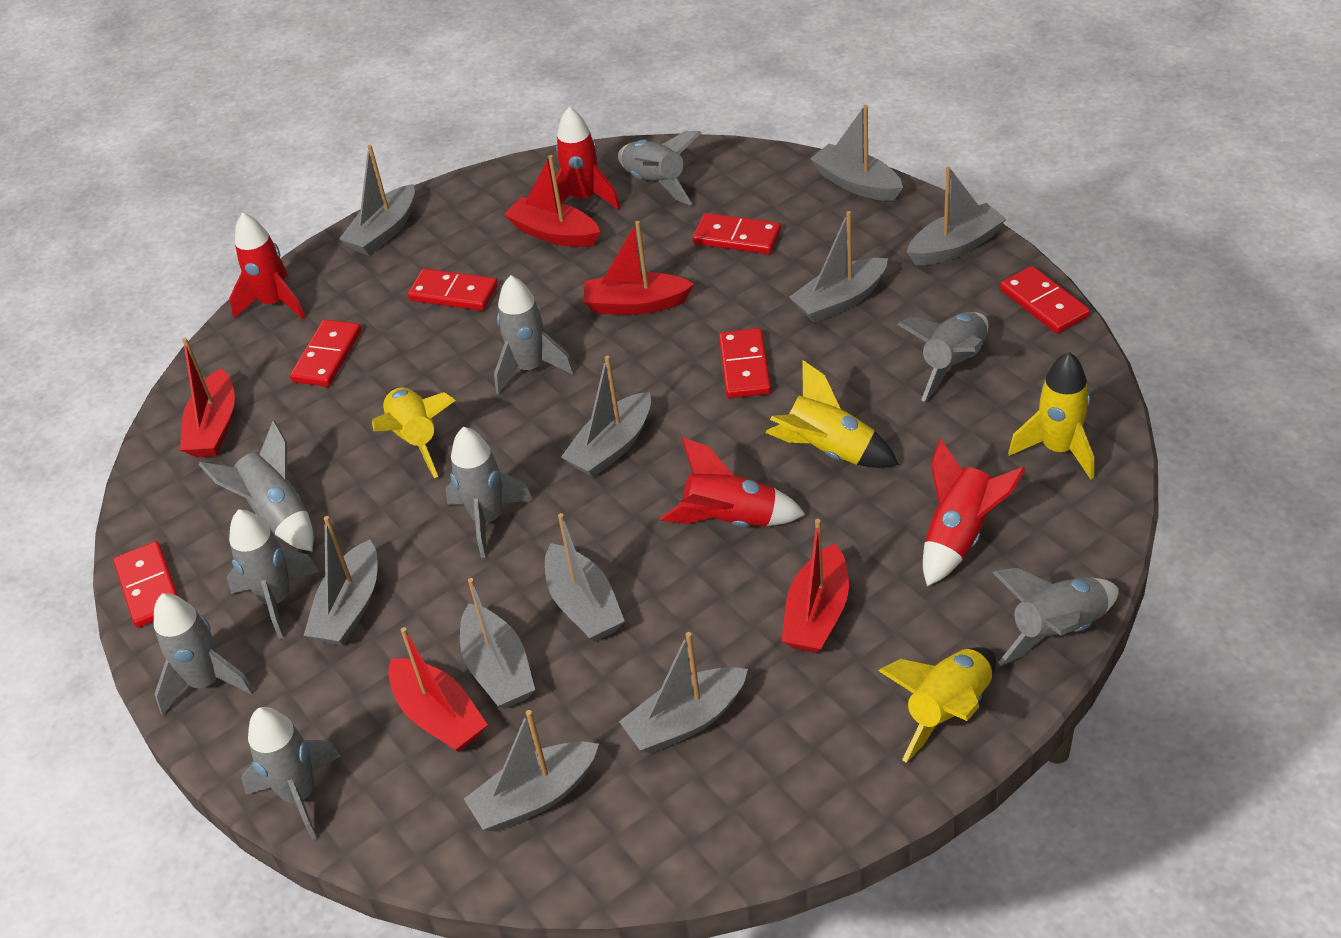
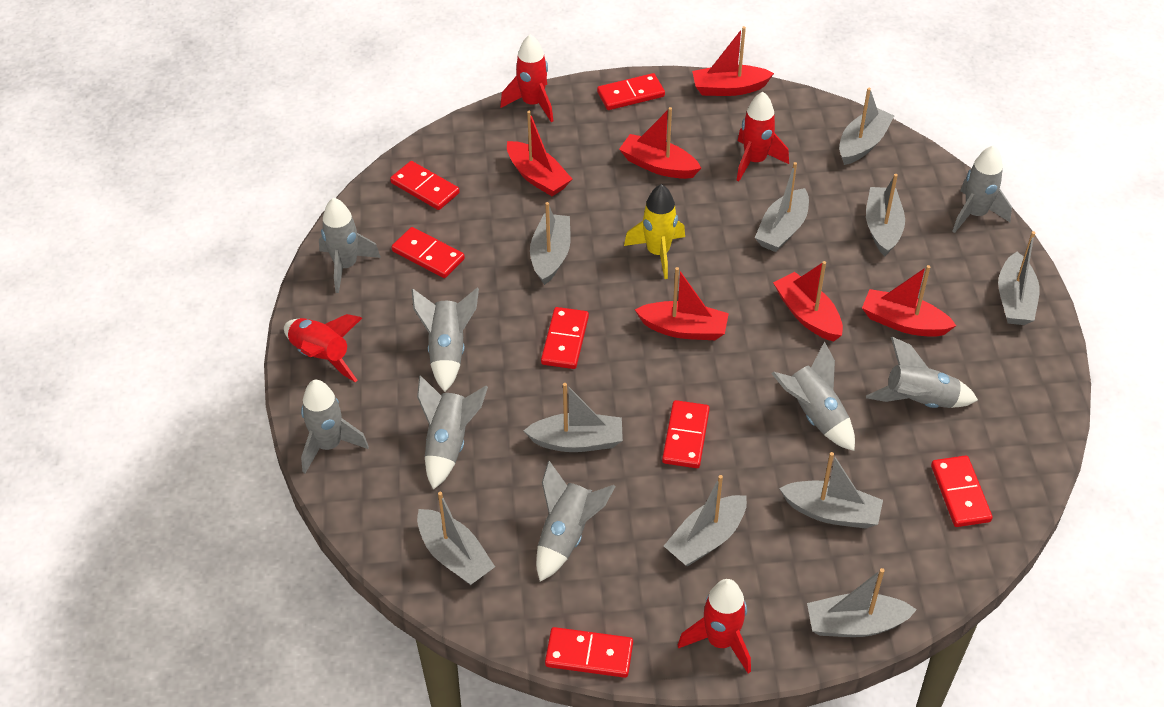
grey rocket: 9 -> 8
red boat: 5 -> 6
red domino: 6 -> 7
yellow rocket: 4 -> 1

